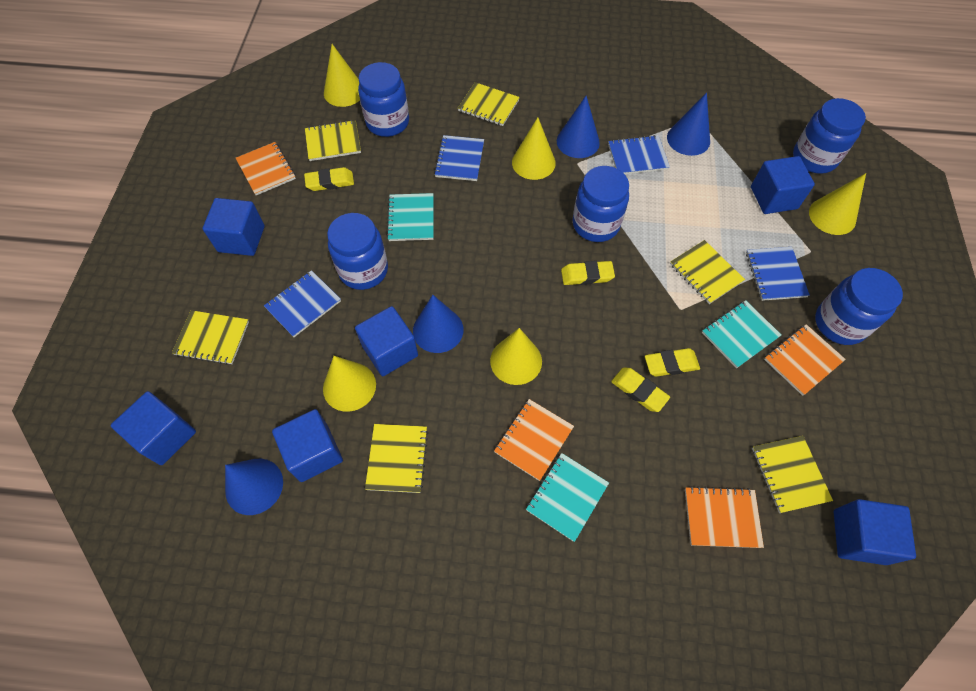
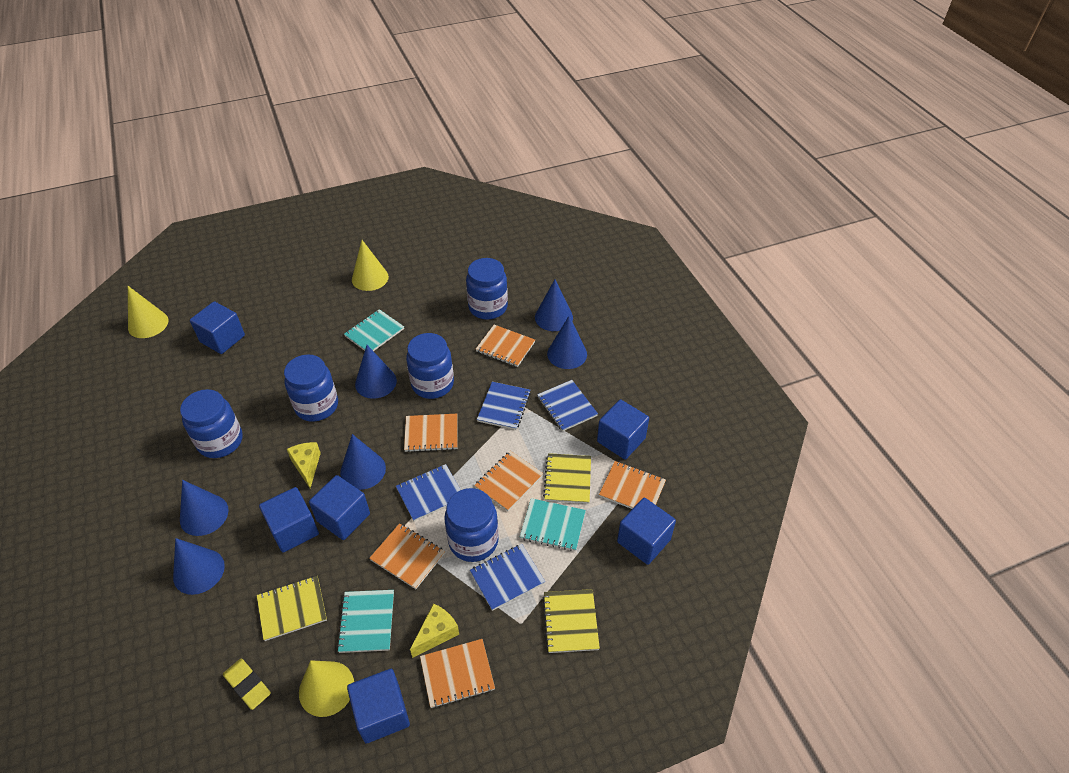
blue cone: 4 -> 6
orange notebook: 4 -> 6
yellow cheese: 0 -> 2
yellow cone: 5 -> 3
yellow eraser: 4 -> 1
yellow notebook: 6 -> 3

